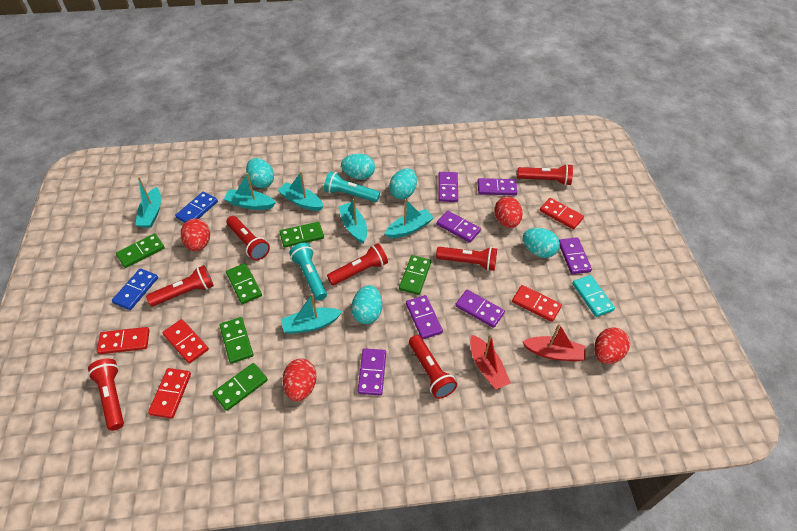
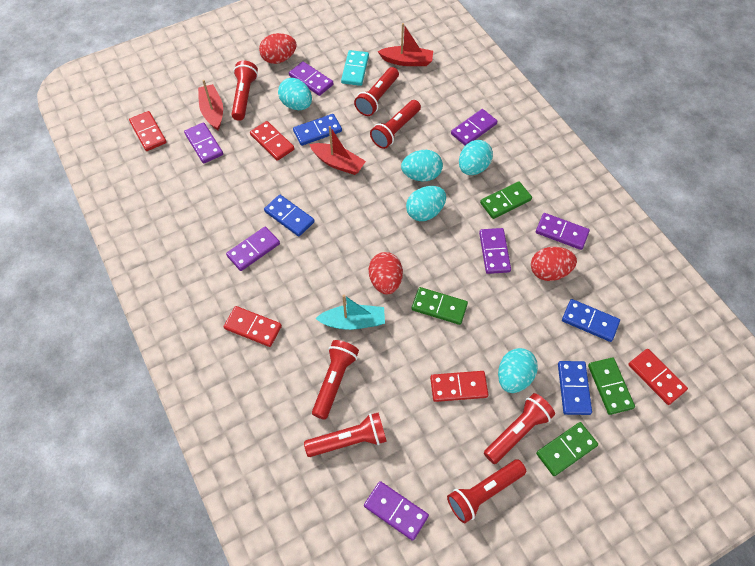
blue domino: 2 -> 4
green domino: 6 -> 4
red boat: 2 -> 3
red egg: 4 -> 3
turquoise boat: 6 -> 1
turquoise flashlight: 2 -> 0

